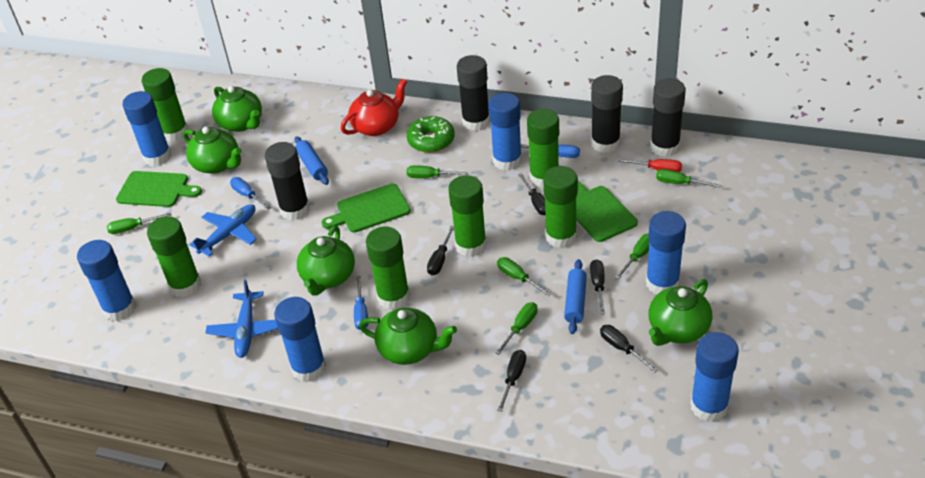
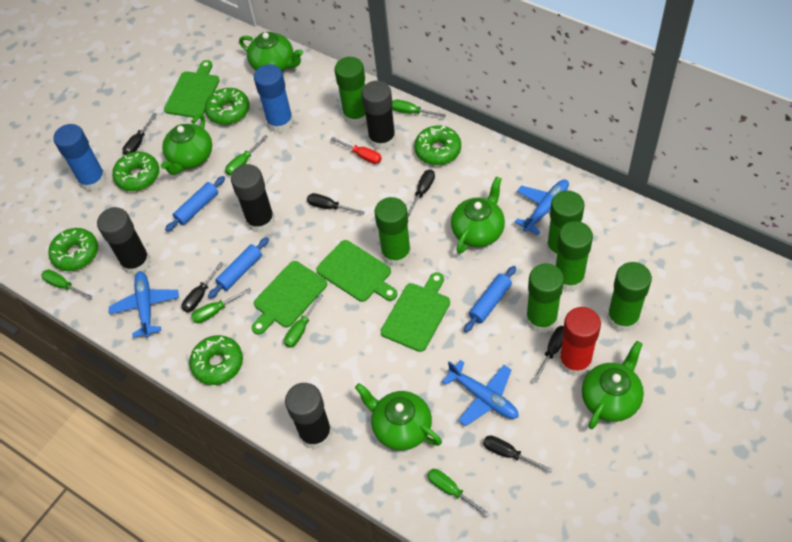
black screwdriver: 5 -> 6
blue glue stick: 6 -> 2
blue plane: 2 -> 3
blue rolling pin: 2 -> 3
blue screwdriver: 3 -> 0
green cutting board: 3 -> 4
green donut: 1 -> 5
red glue stick: 0 -> 1
red teapot: 1 -> 0

